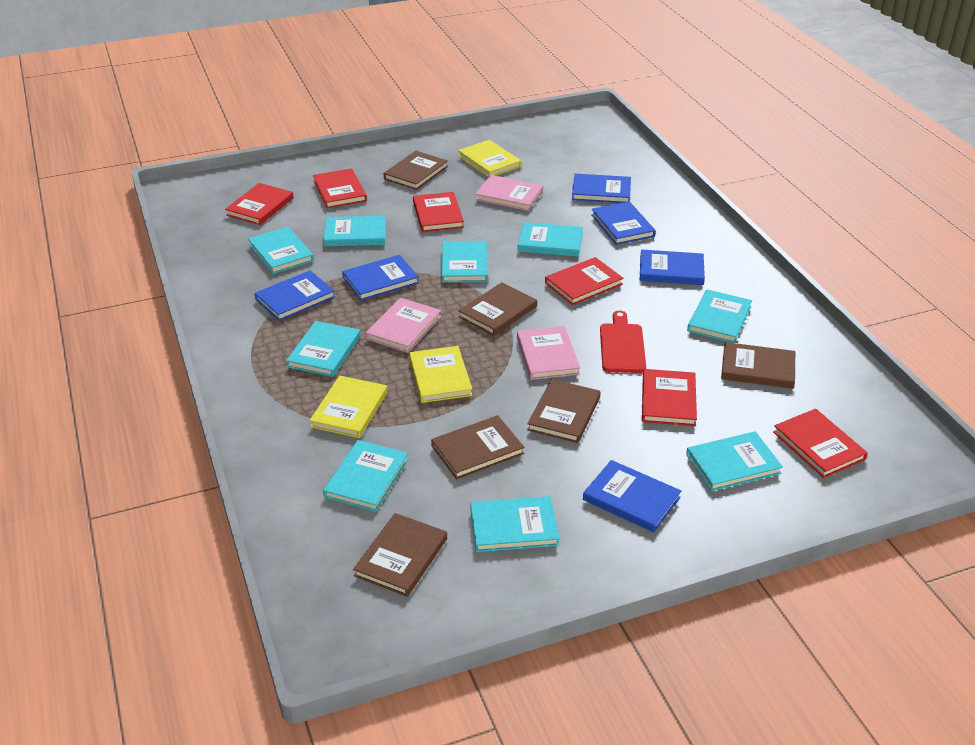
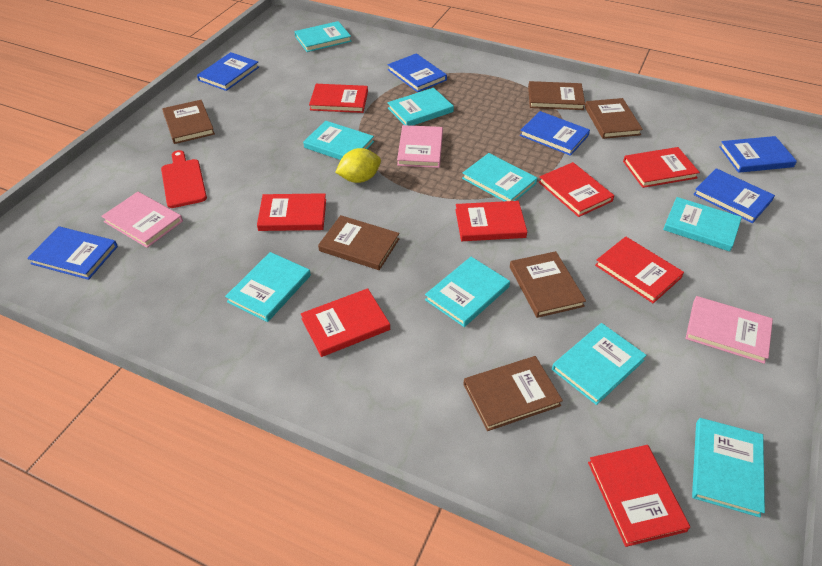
red book: 6 -> 8
yellow book: 3 -> 0
yellow lemon: 0 -> 1

